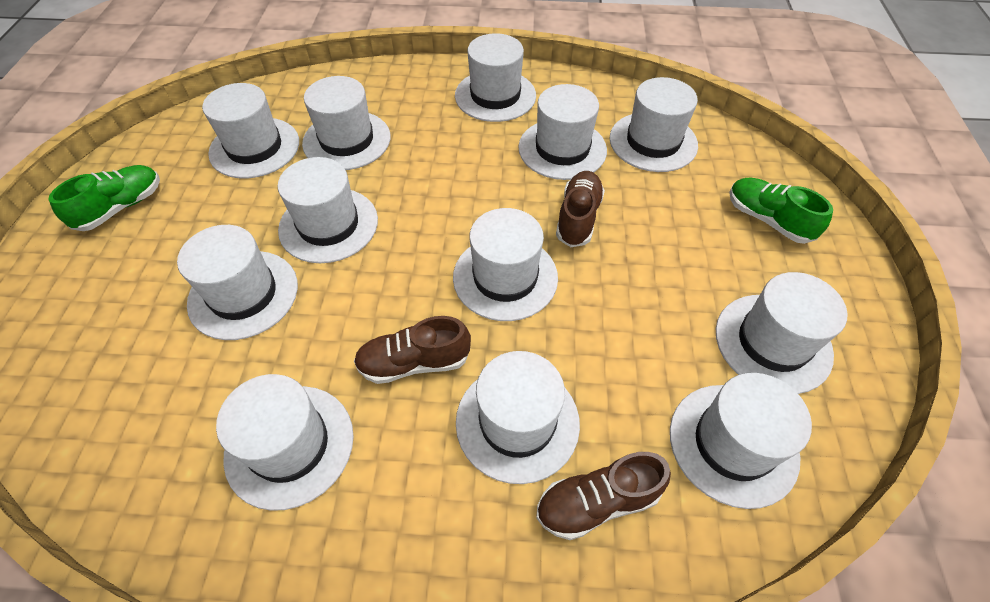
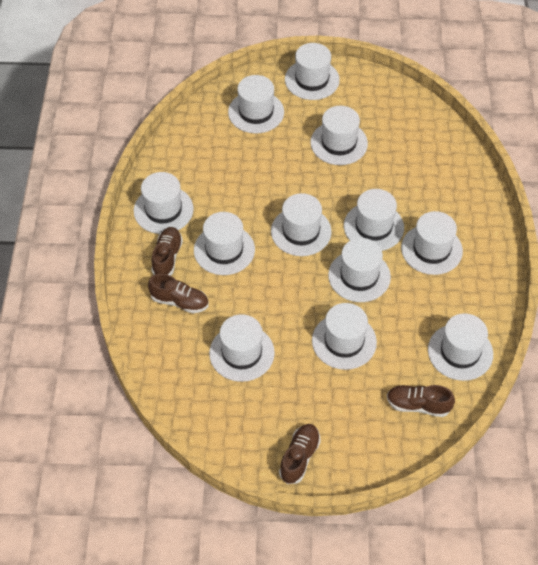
brown shoe: 3 -> 4
green shoe: 2 -> 0

